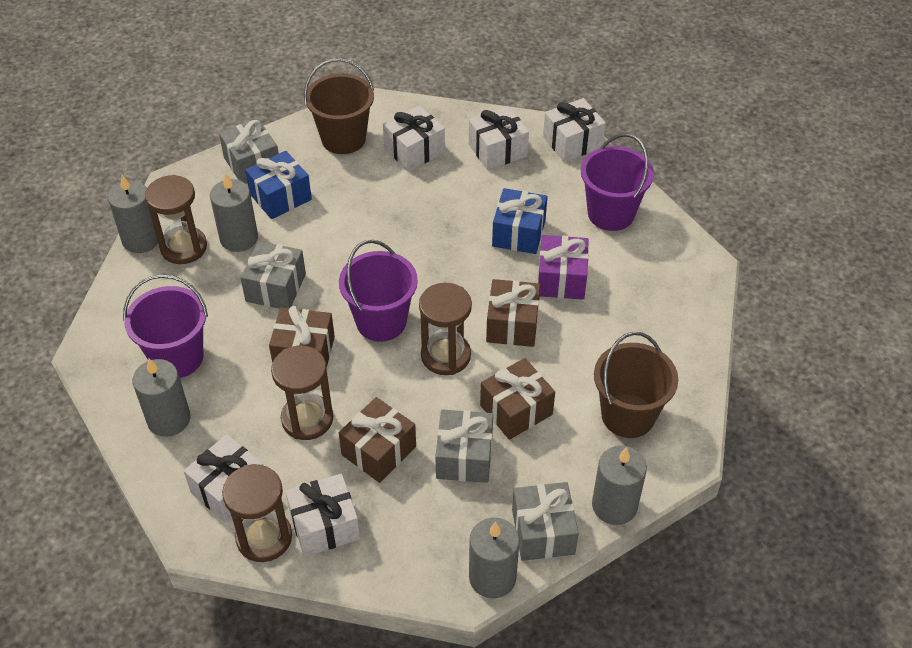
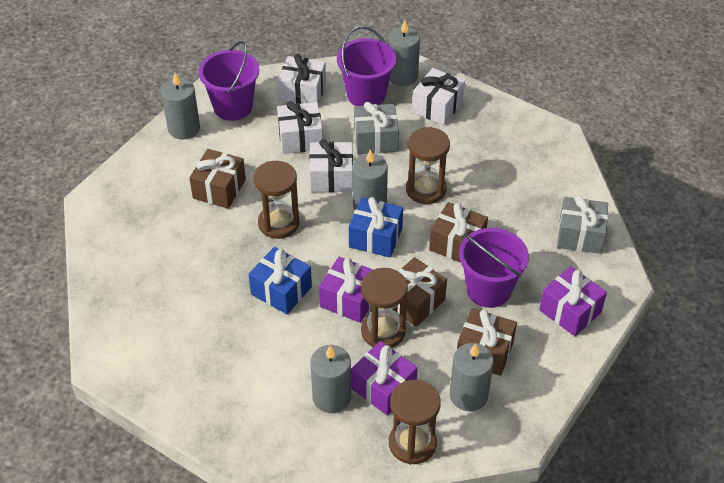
brown bucket: 2 -> 0
grey gift: 4 -> 2
purple gift: 1 -> 3
white gift: 5 -> 4

